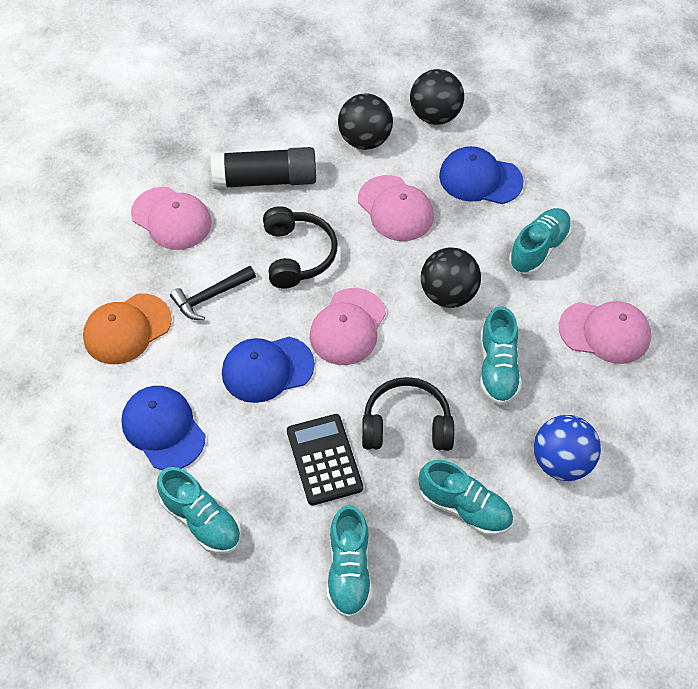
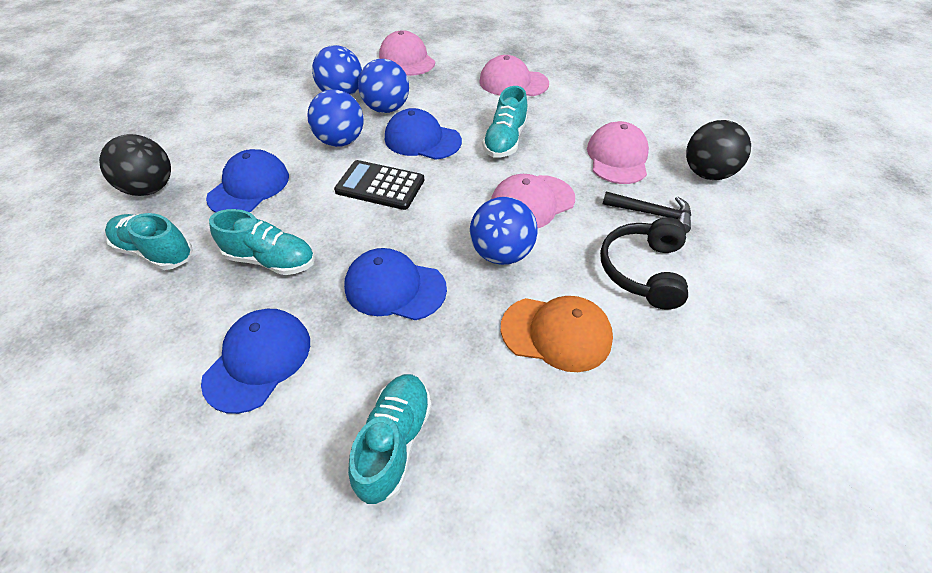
black ball: 3 -> 2
black glue stick: 1 -> 0
black headphones: 2 -> 1
blue ball: 1 -> 4
blue cap: 3 -> 4
turquoise shoe: 5 -> 4

